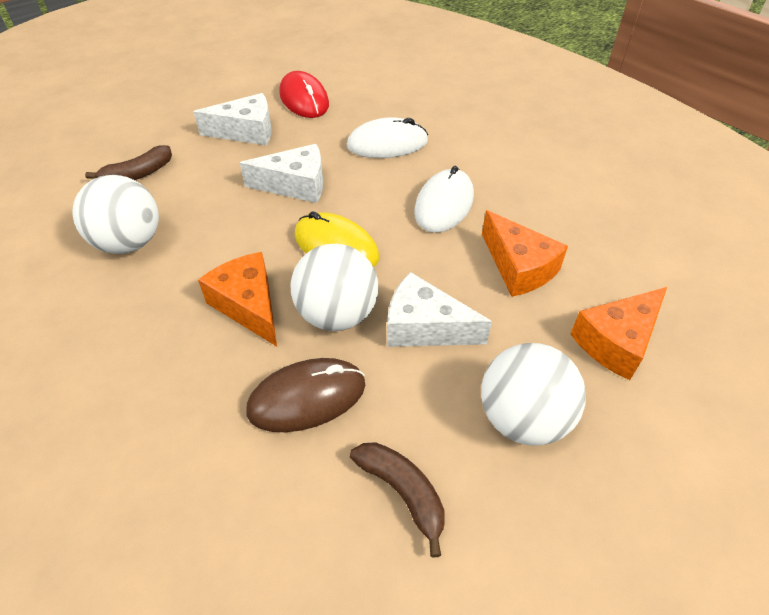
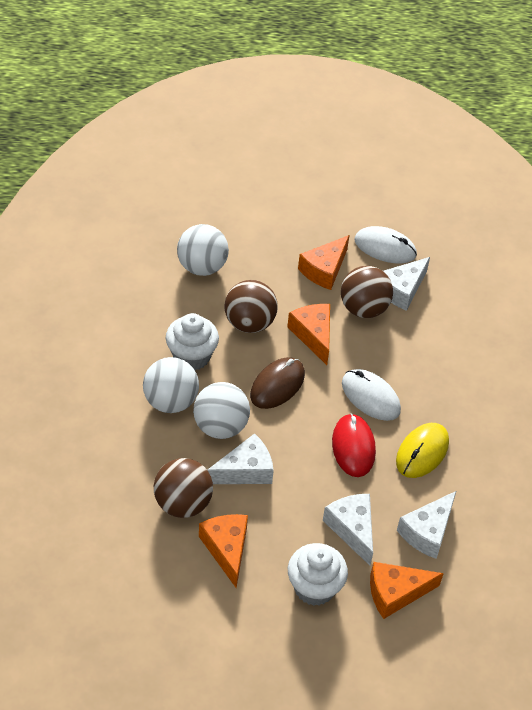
brown ball: 0 -> 3
brown banana: 2 -> 0
orange cheese: 3 -> 4
white cheese: 3 -> 4
white cupcake: 0 -> 2

